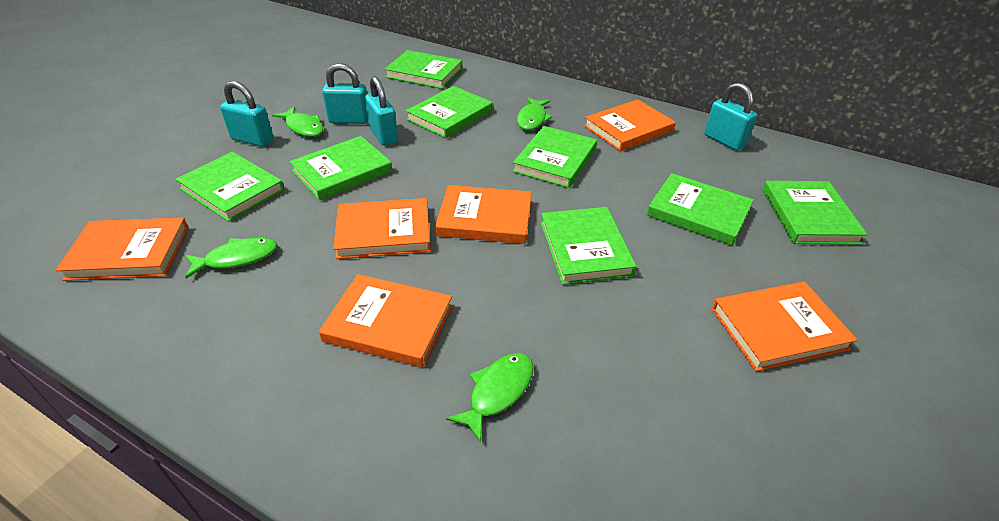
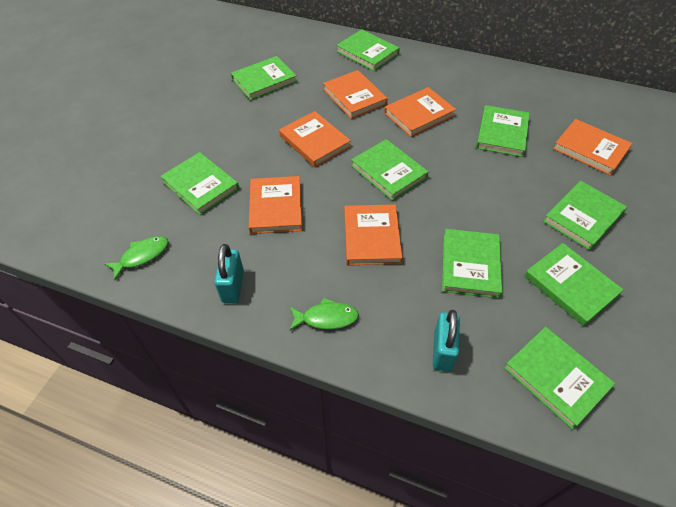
green book: 8 -> 9
green fish: 4 -> 2
turquoise padlock: 4 -> 2

